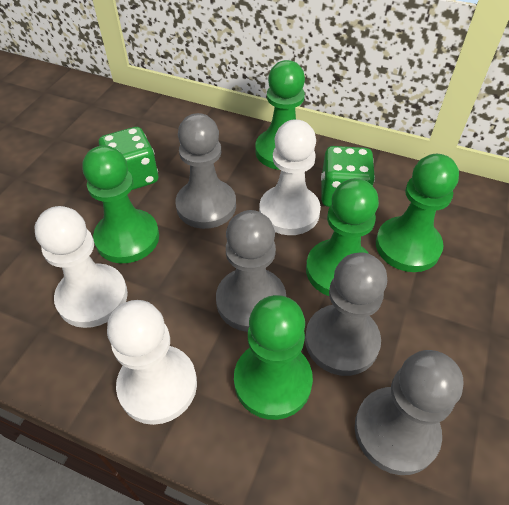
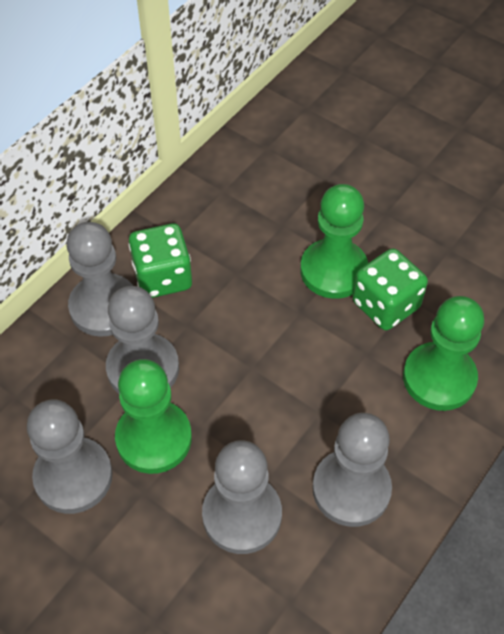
green pawn: 5 -> 3
grey pawn: 4 -> 5
white pawn: 3 -> 0

